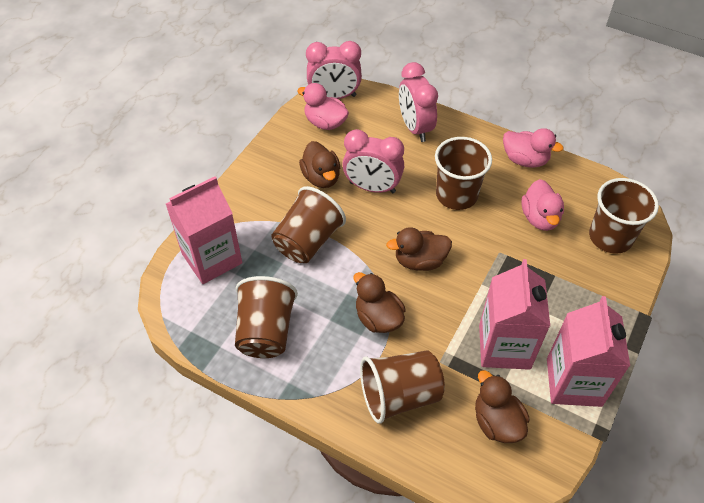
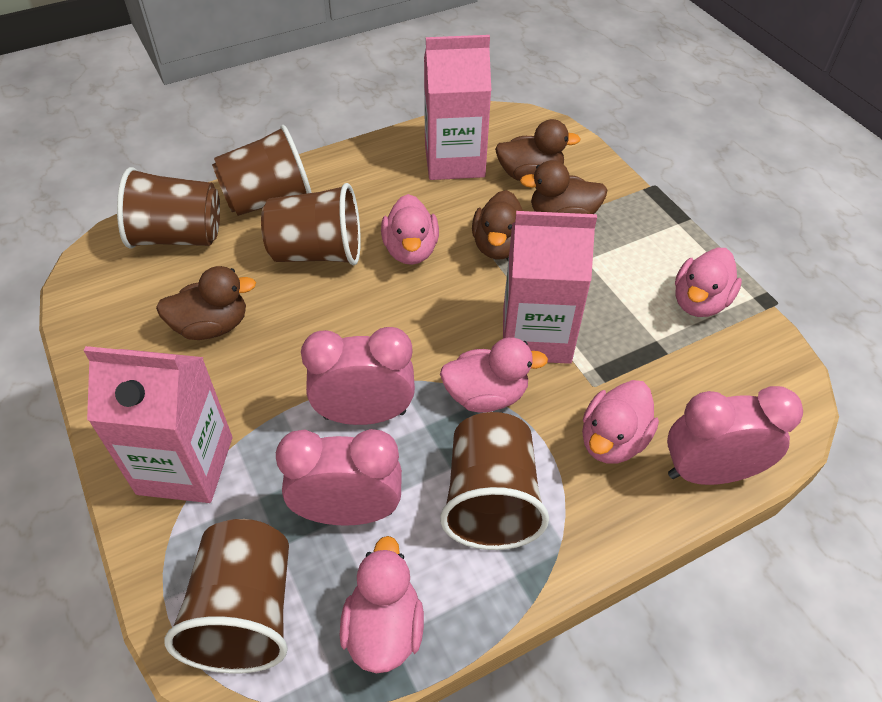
pink duck: 3 -> 5

